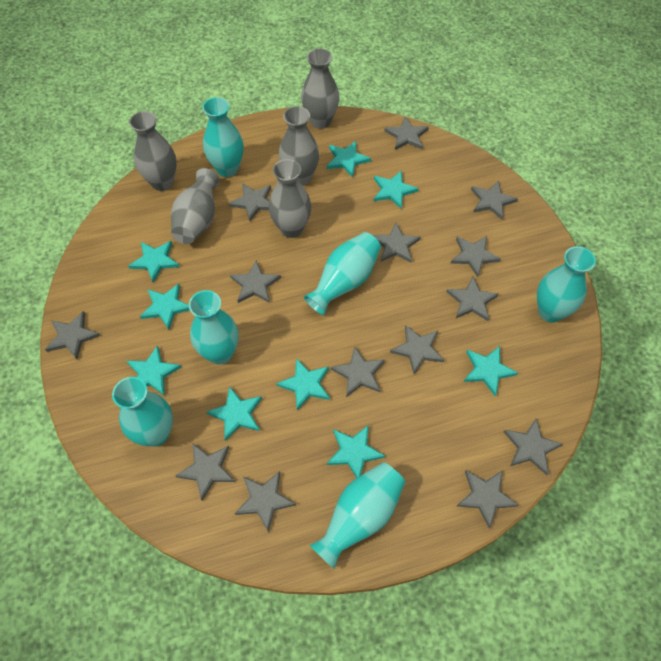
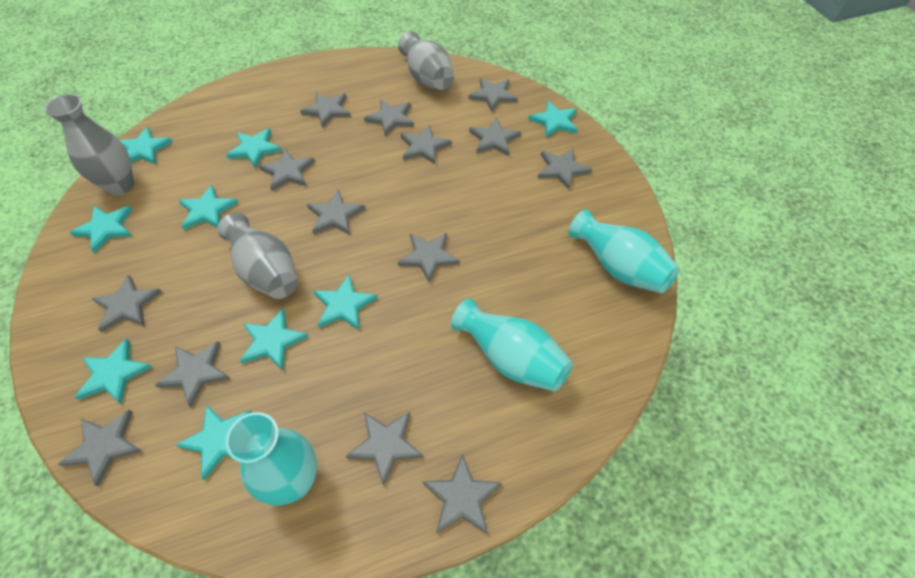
grey vase: 5 -> 3
turquoise vase: 6 -> 3

